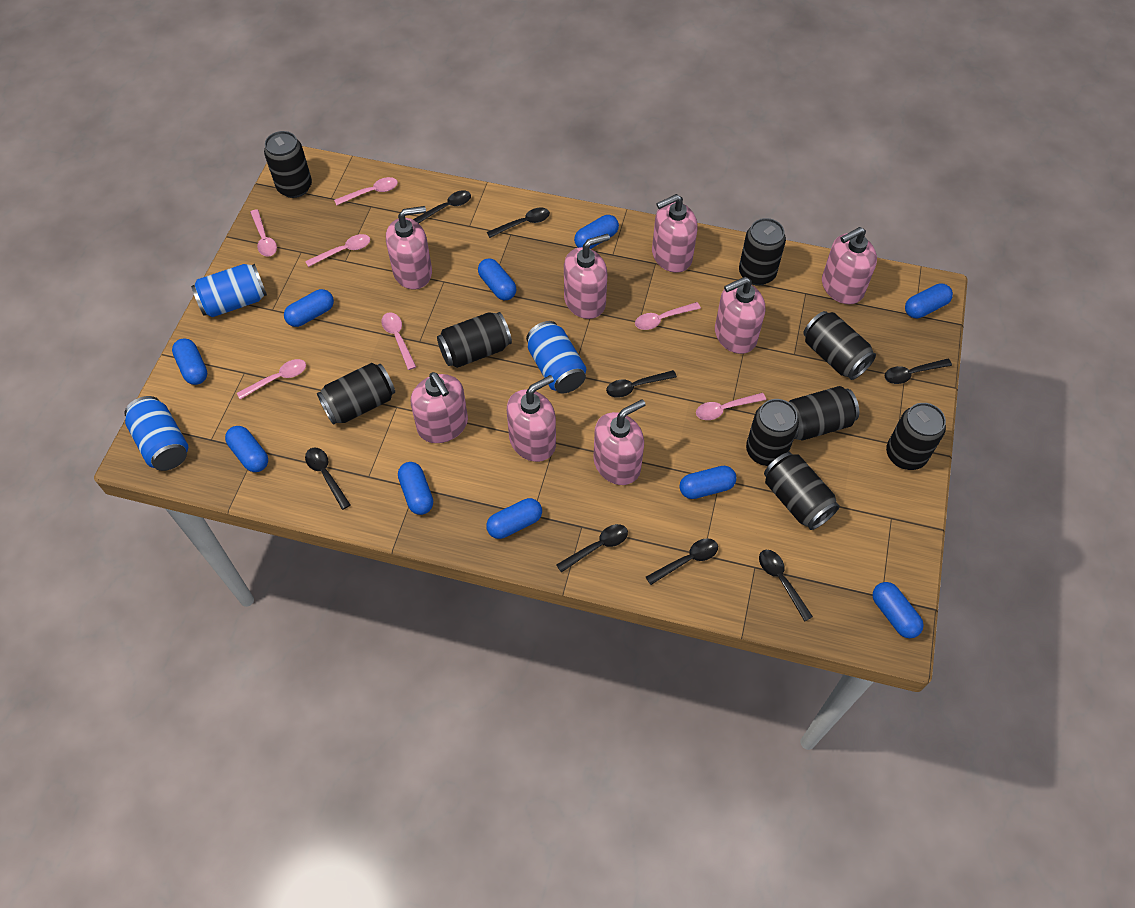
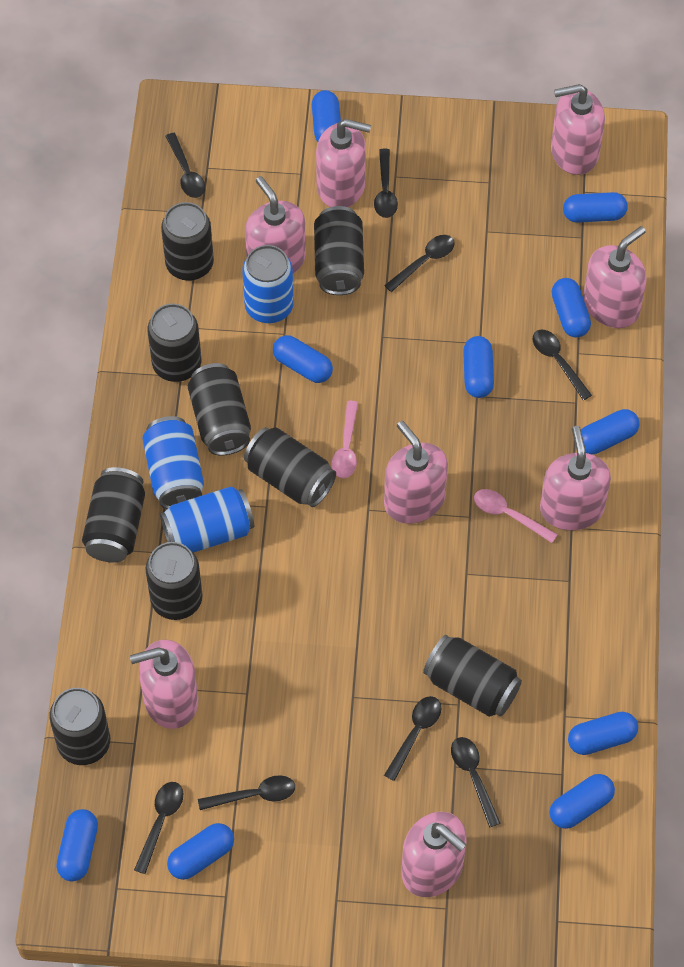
pink spoon: 7 -> 2

